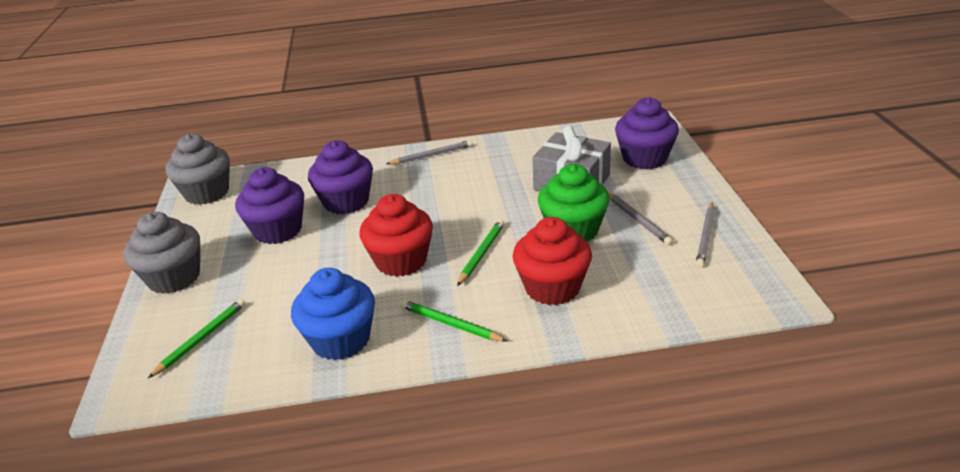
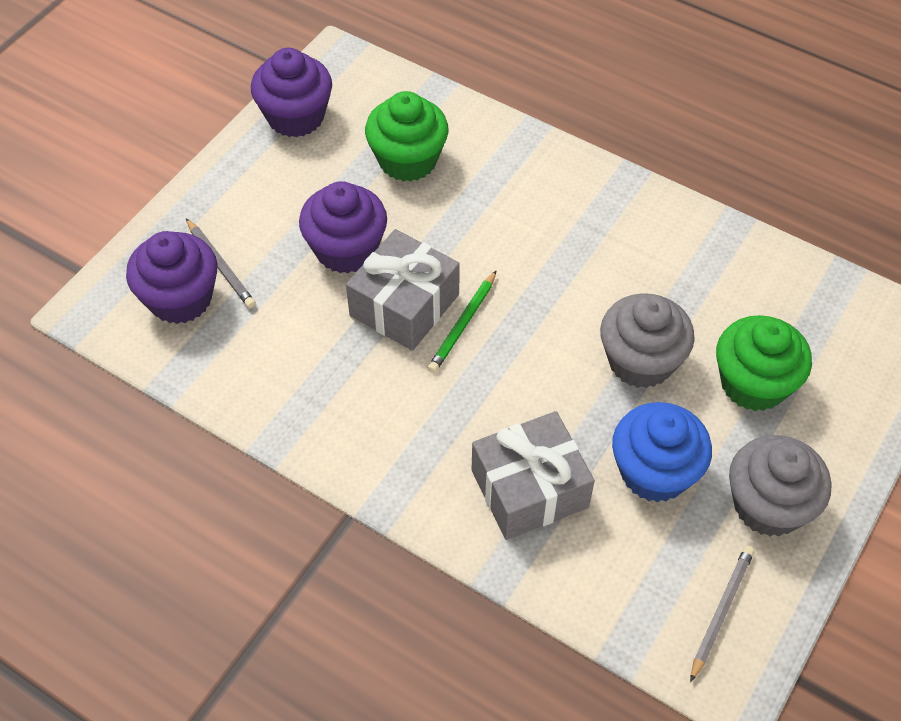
green cupcake: 1 -> 2
green pencil: 3 -> 1
grey gift: 1 -> 2
grey pencil: 3 -> 2
red cupcake: 2 -> 0

